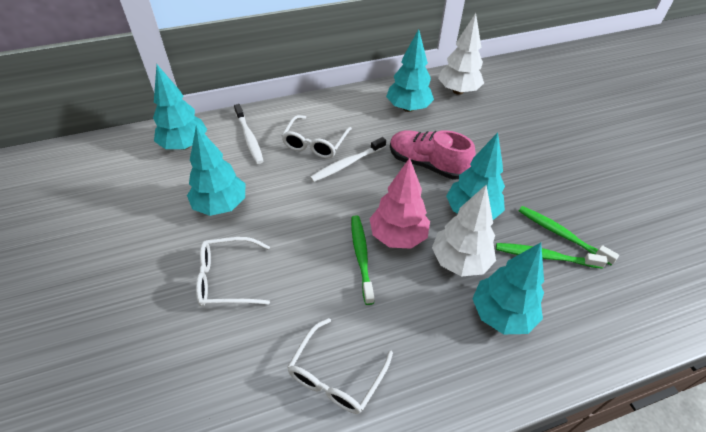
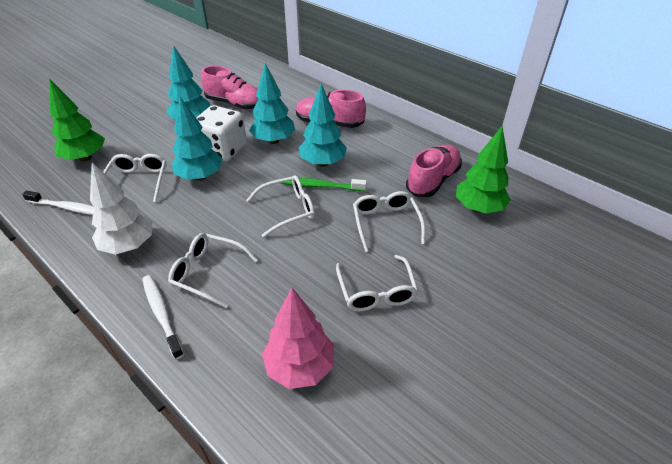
green toothbrush: 3 -> 1
green tree: 0 -> 2
pink shoe: 1 -> 3
turquoise tree: 5 -> 4
white dice: 0 -> 1
white glasses: 3 -> 5
white tree: 2 -> 1

